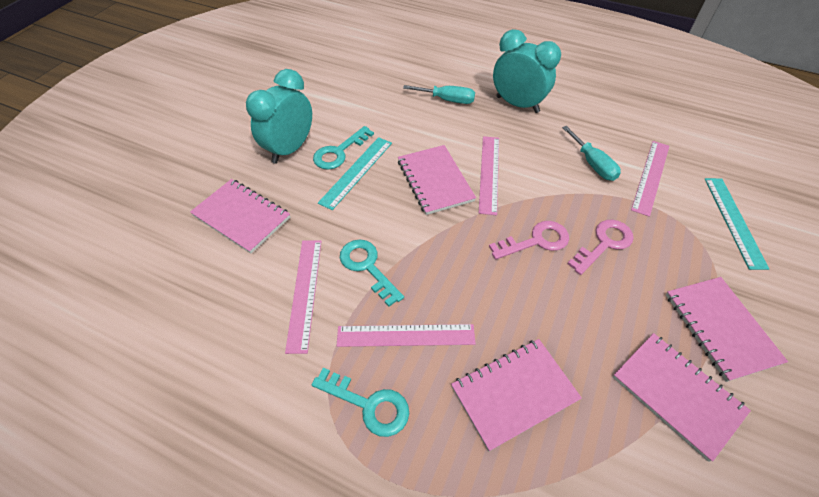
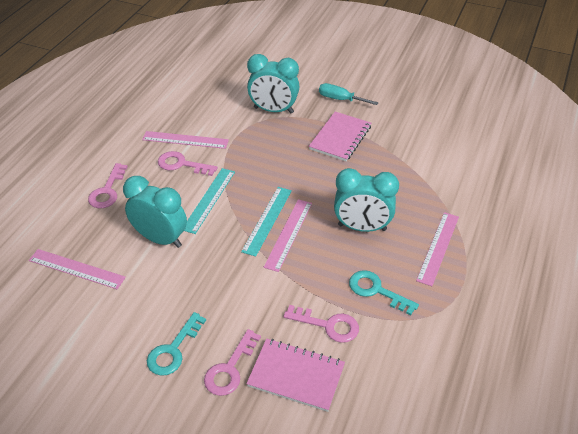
pink key: 2 -> 4
pink notebook: 5 -> 2
turquoise clock: 2 -> 3
turquoise key: 3 -> 2
turquoise screwdriver: 2 -> 1

